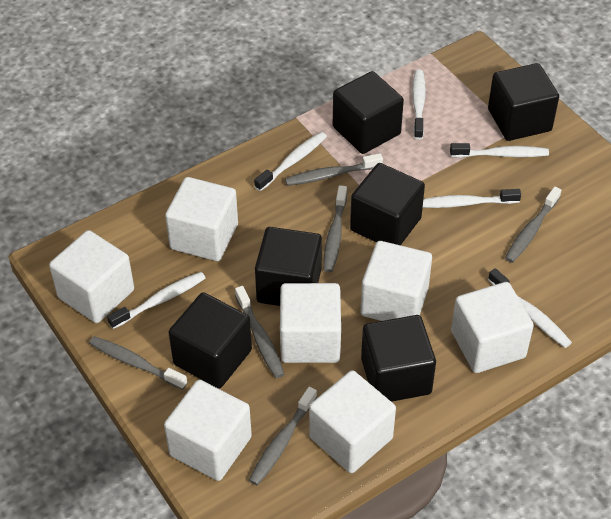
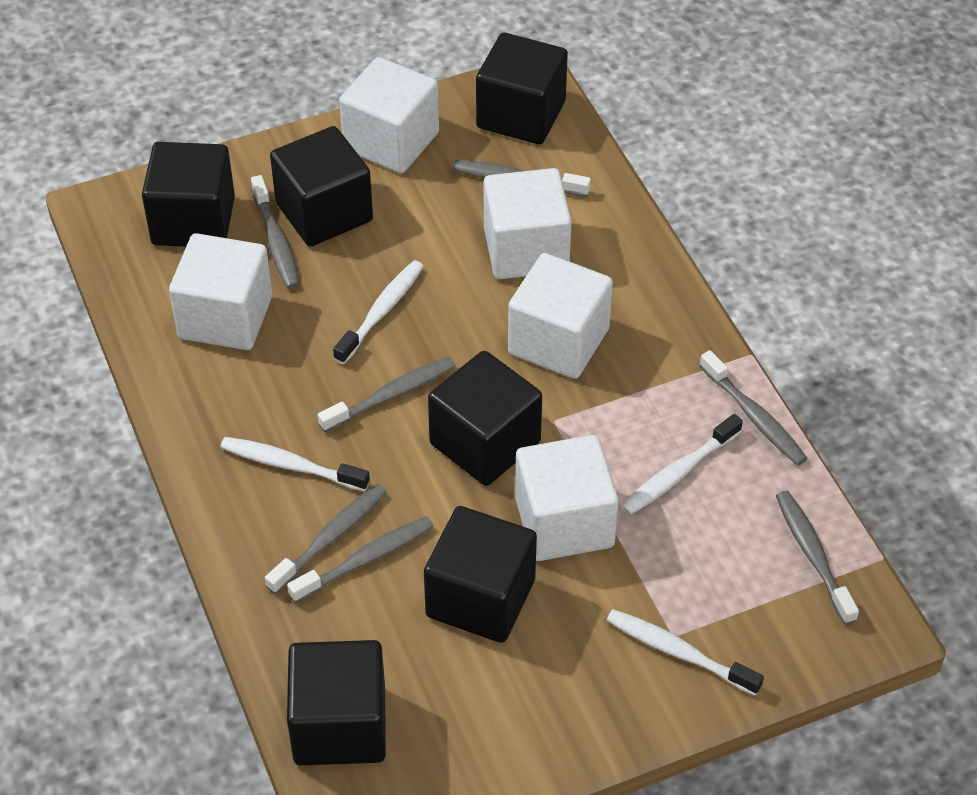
grey toothbrush: 6 -> 7
white cube: 7 -> 5
white toothbrush: 6 -> 4

